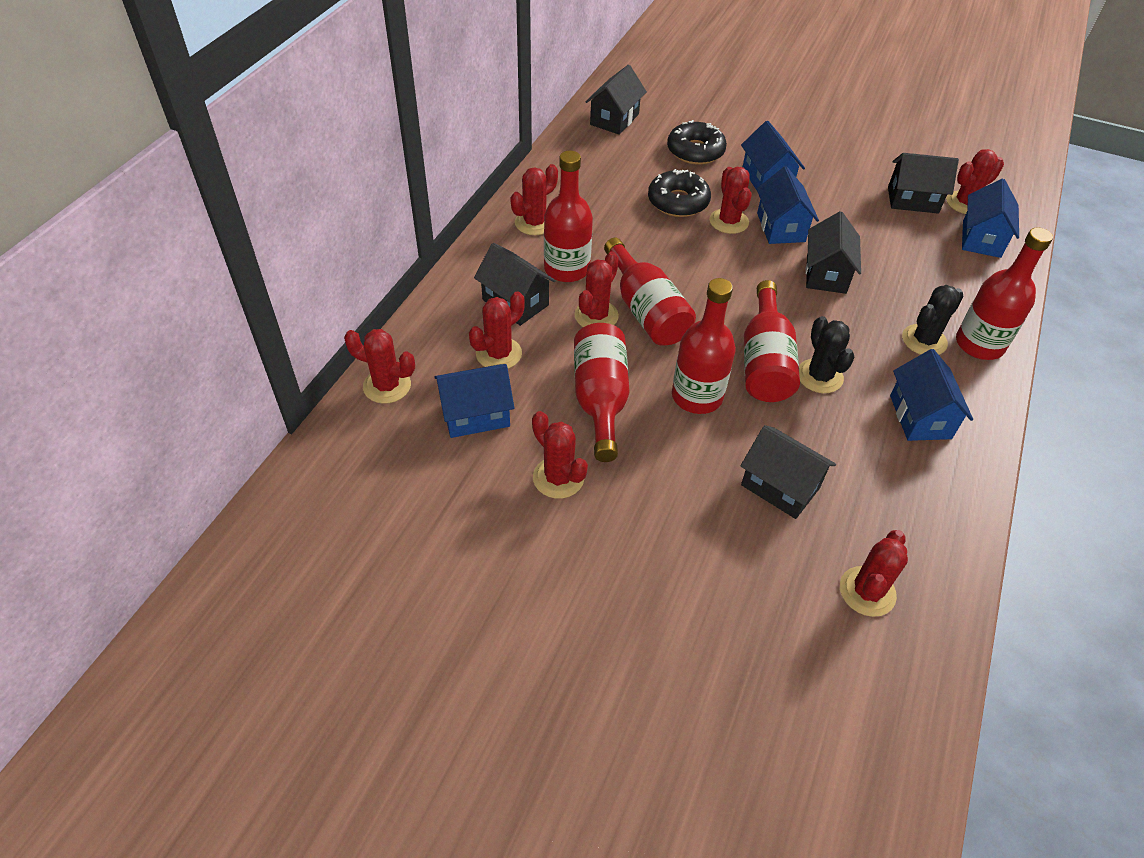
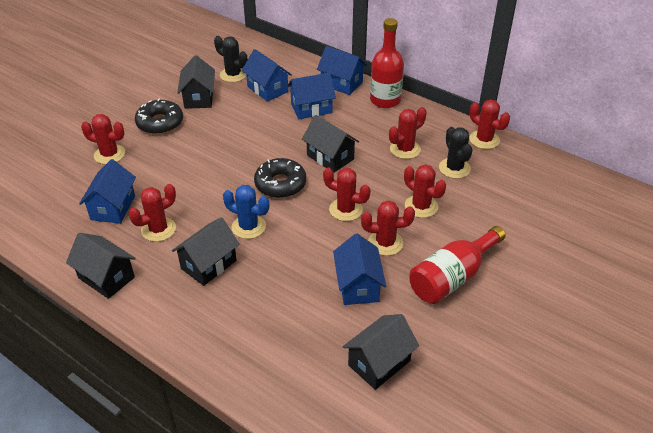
blue cactus: 0 -> 1
red bottle: 6 -> 2
red cactus: 8 -> 7

